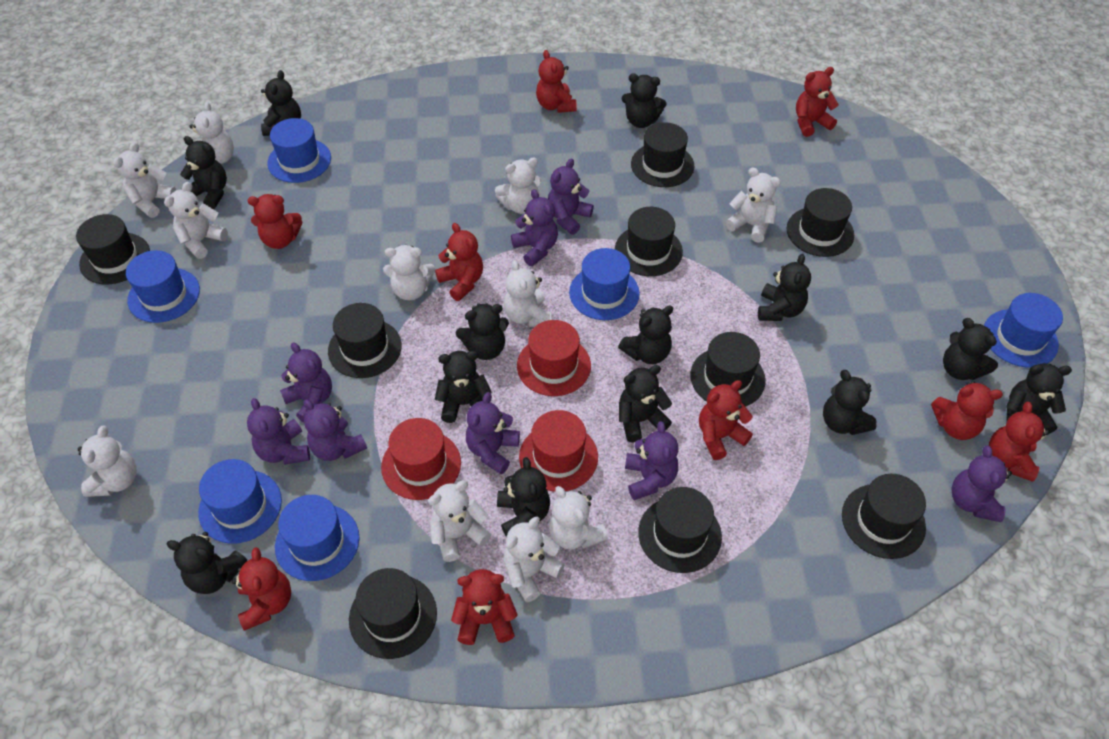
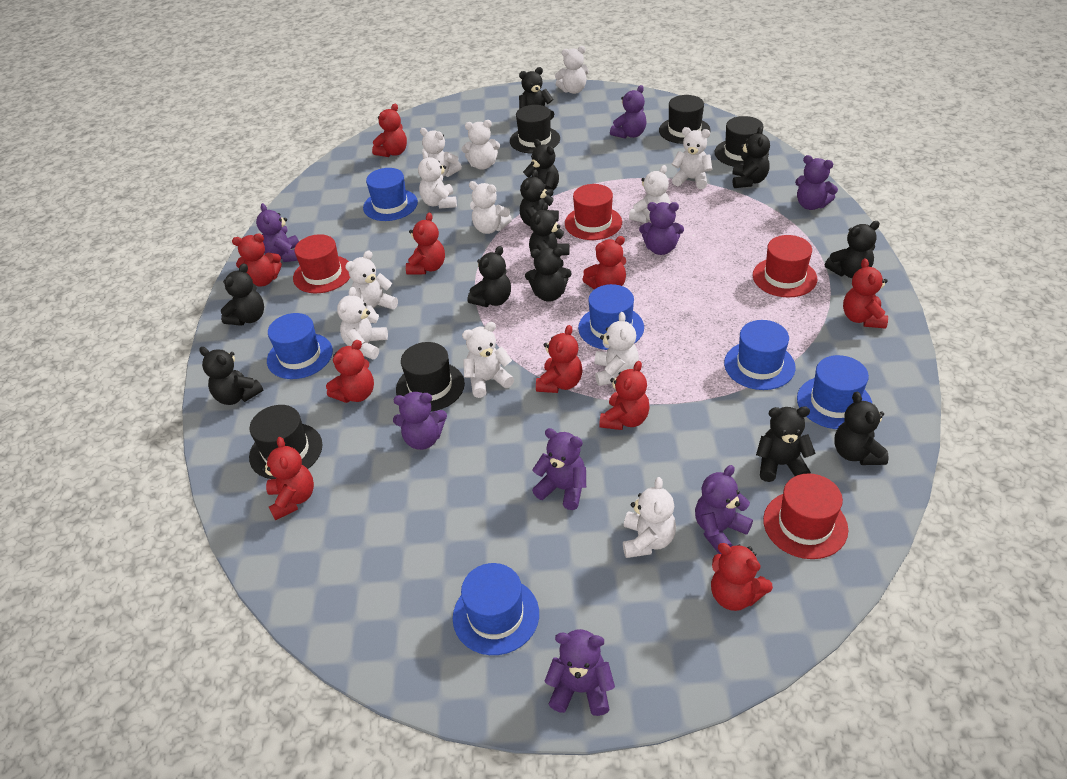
black hat: 9 -> 5
black teddy bear: 13 -> 12
red hat: 3 -> 4
red teddy bear: 9 -> 10
white teddy bear: 11 -> 12

